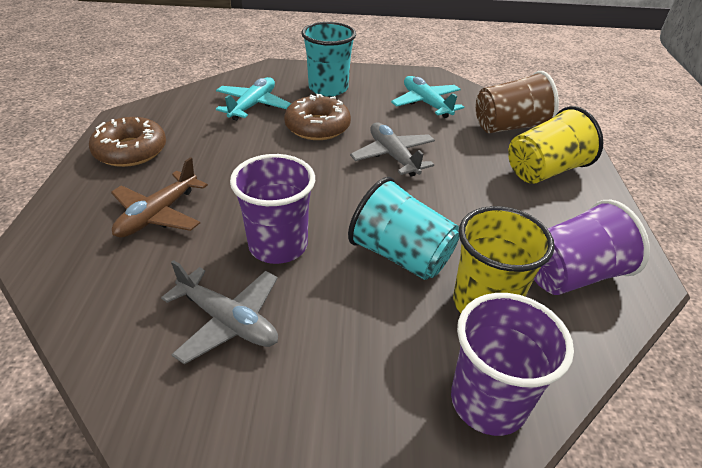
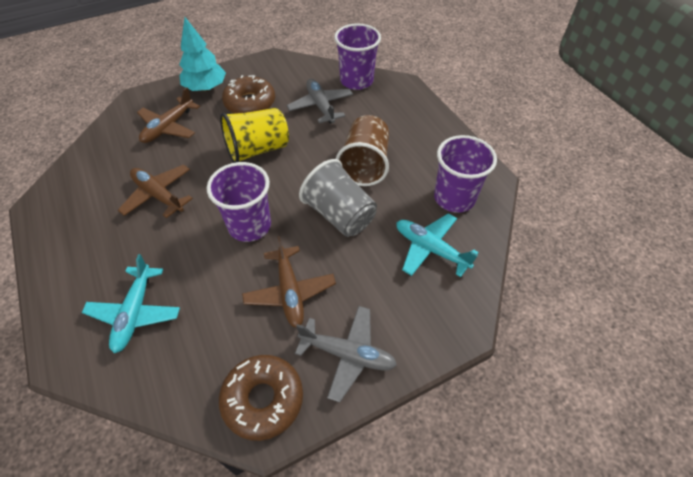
brown plane: 1 -> 3
grey cup: 0 -> 1
turquoise cup: 2 -> 0
turquoise tree: 0 -> 1
yellow cup: 2 -> 1

